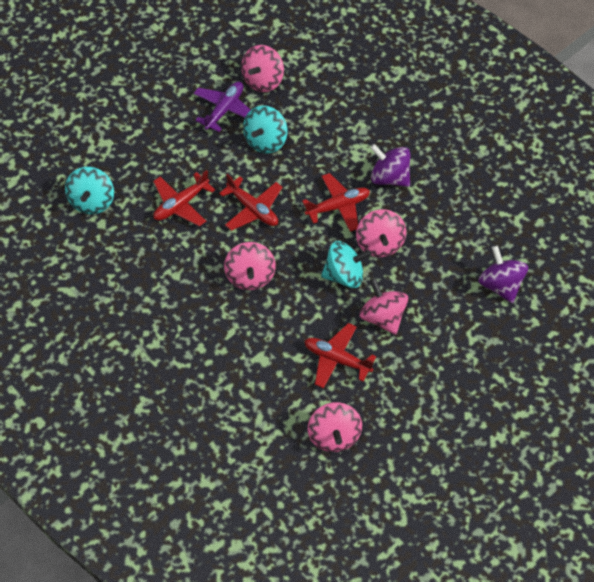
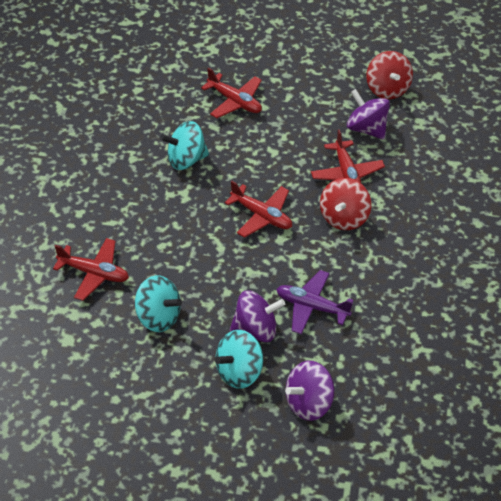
pink spinning top: 5 -> 0
purple spinning top: 2 -> 3
red spinning top: 0 -> 2

